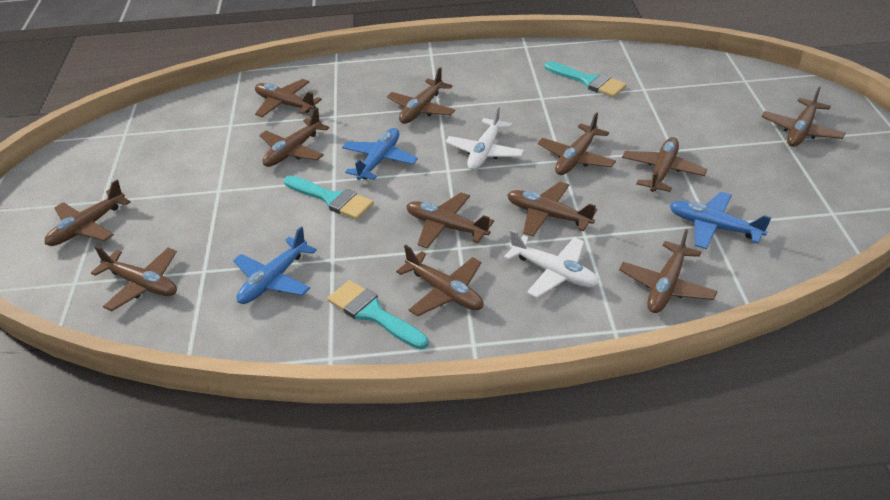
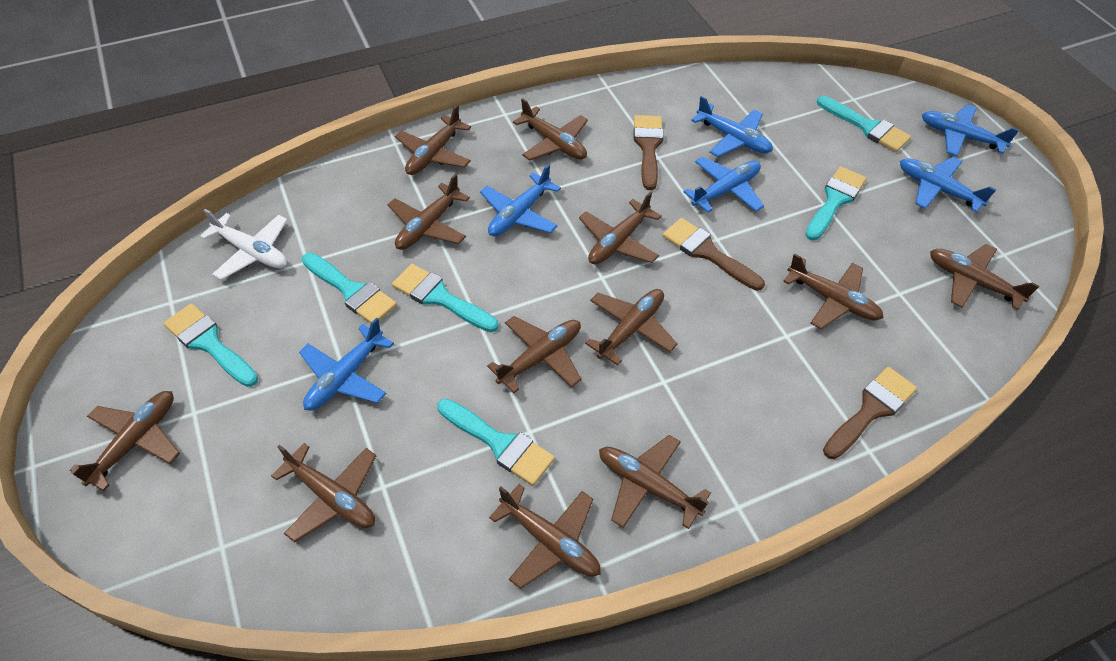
blue plane: 3 -> 6
brown brush: 0 -> 3
turquoise brush: 3 -> 6
white plane: 2 -> 1

